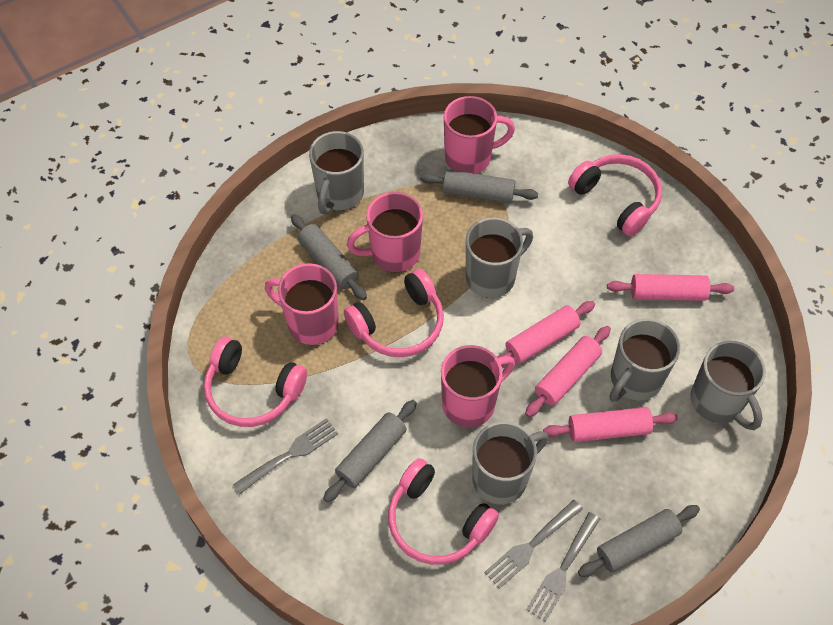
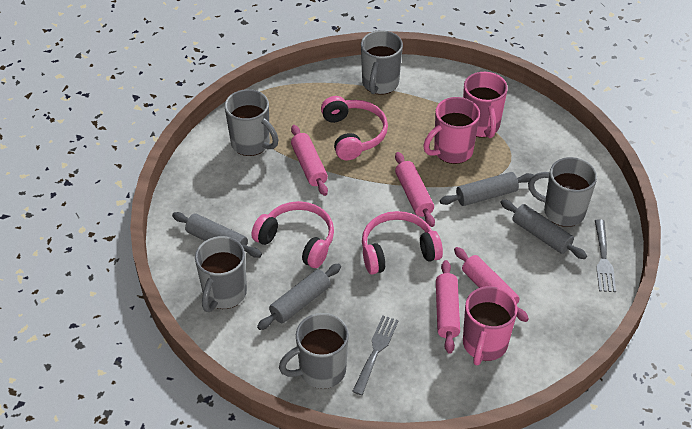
grey fork: 3 -> 2
pink headphones: 4 -> 3
pink mug: 4 -> 3

